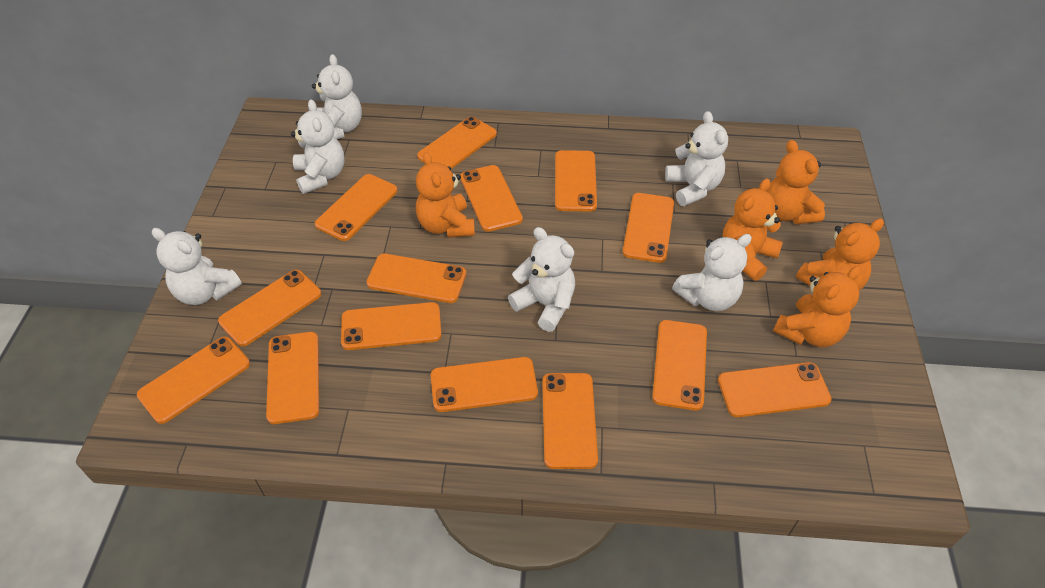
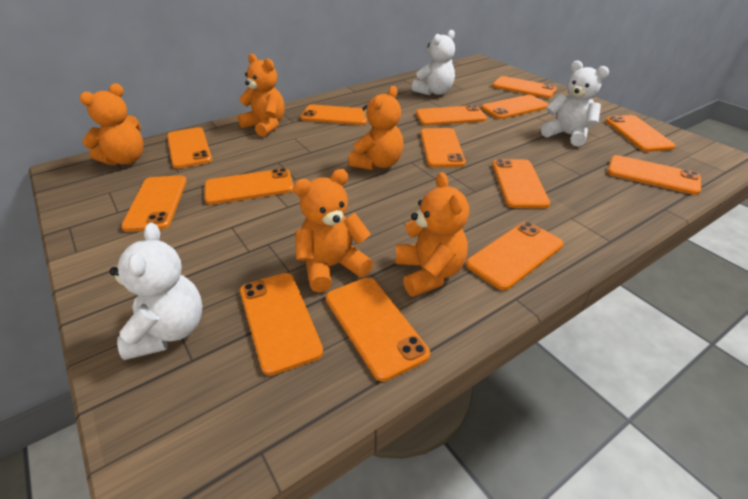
white teddy bear: 6 -> 3

